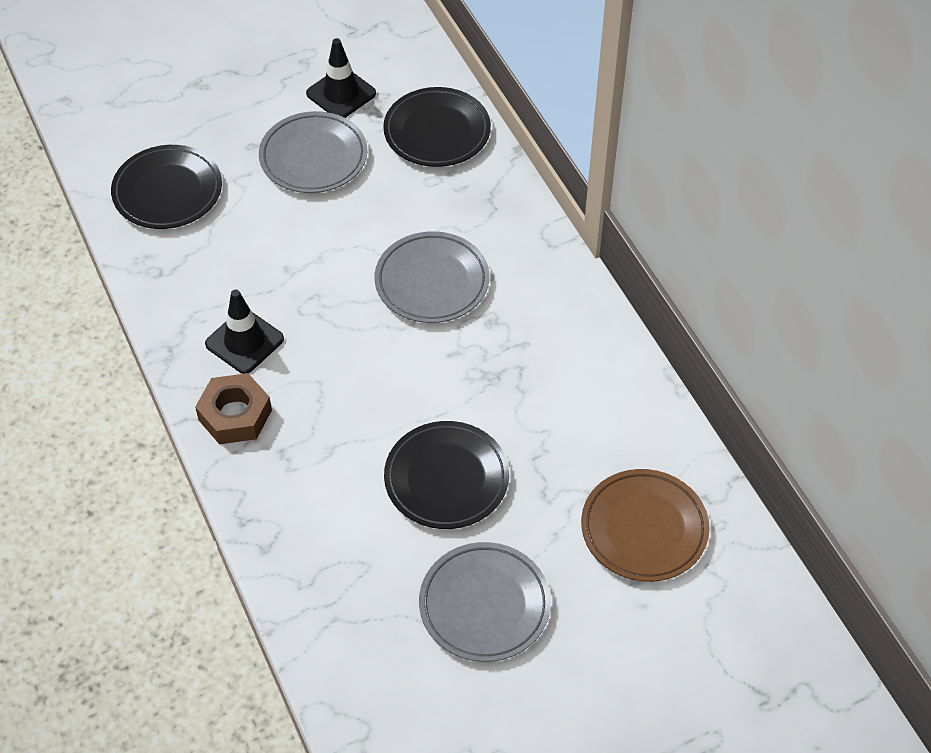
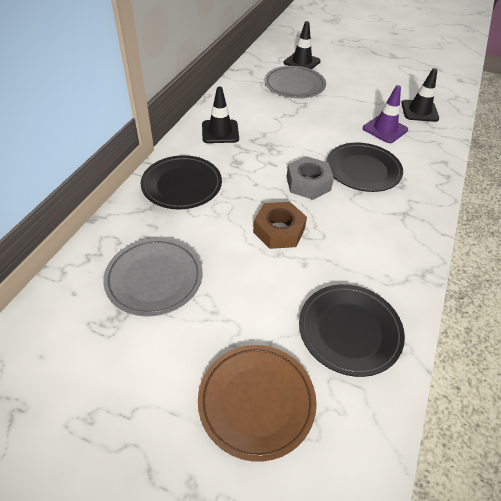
black traffic cone: 2 -> 3
grey nut: 0 -> 1
grey plate: 3 -> 2
purple traffic cone: 0 -> 1

